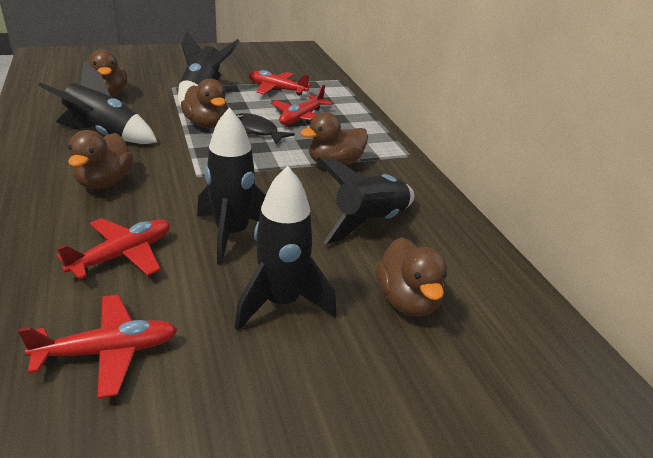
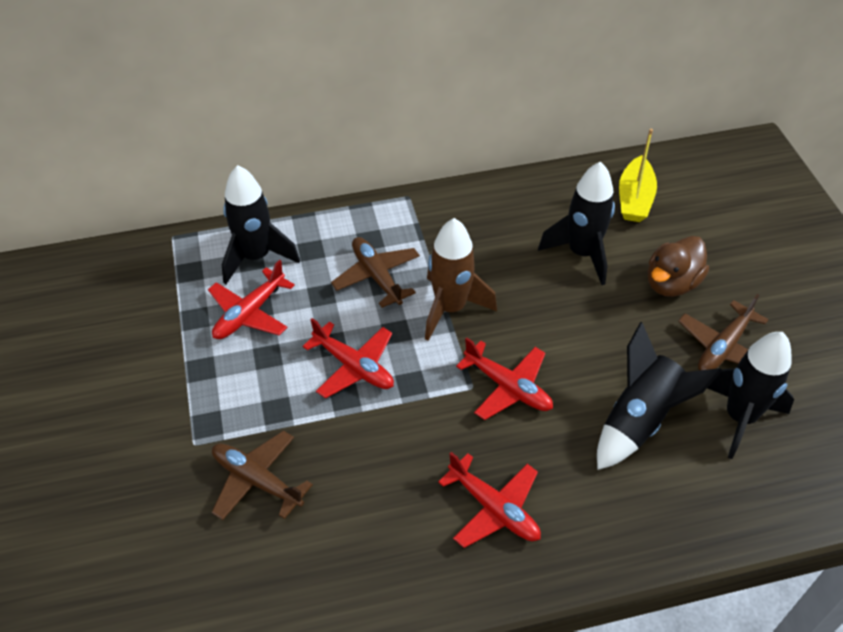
black fish: 1 -> 0
black rocket: 5 -> 4
brown duck: 5 -> 1
brown plane: 0 -> 3
brown rocket: 0 -> 1
yellow boat: 0 -> 1

